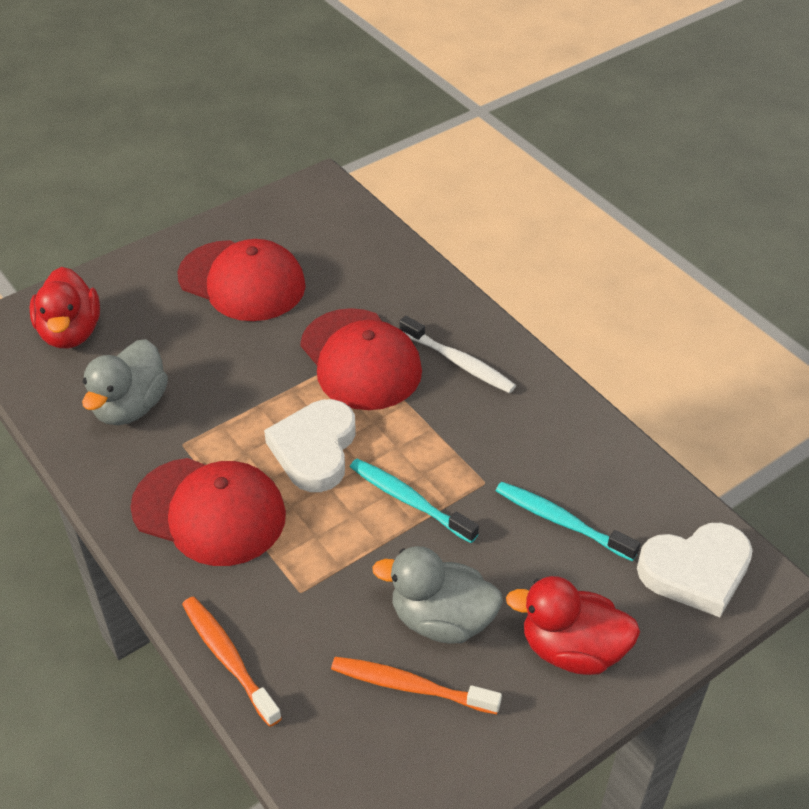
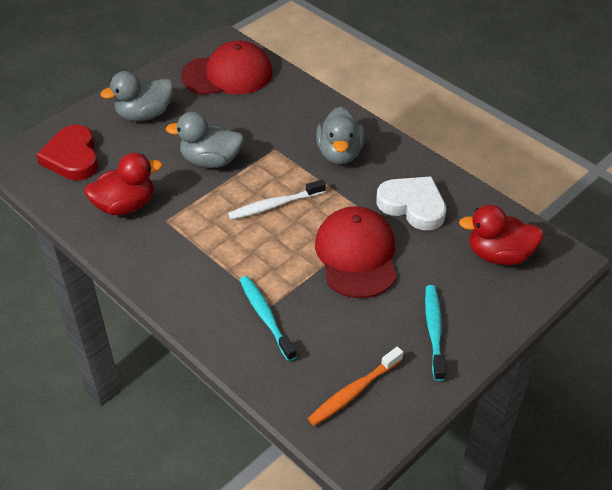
grey duck: 2 -> 3
orange toothbrush: 2 -> 1
red cap: 3 -> 2
red heart: 0 -> 1
white heart: 2 -> 1

